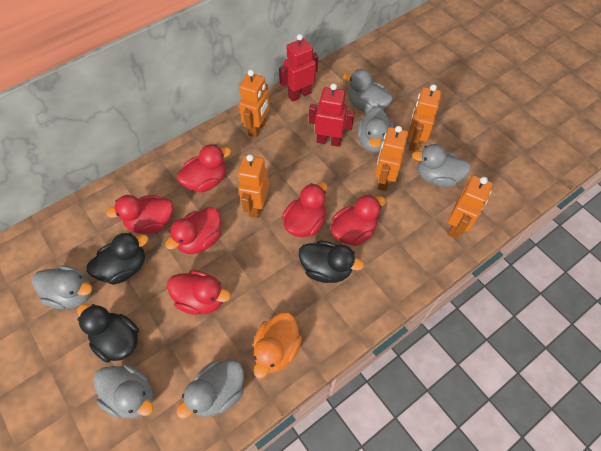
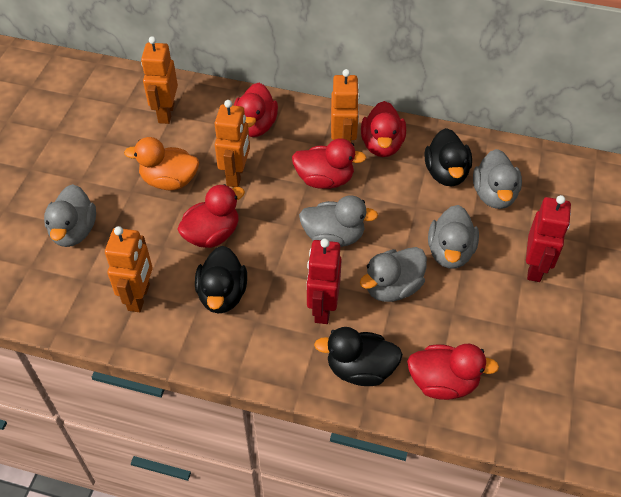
grey duck: 6 -> 5
orange robot: 5 -> 4
red duck: 6 -> 5

